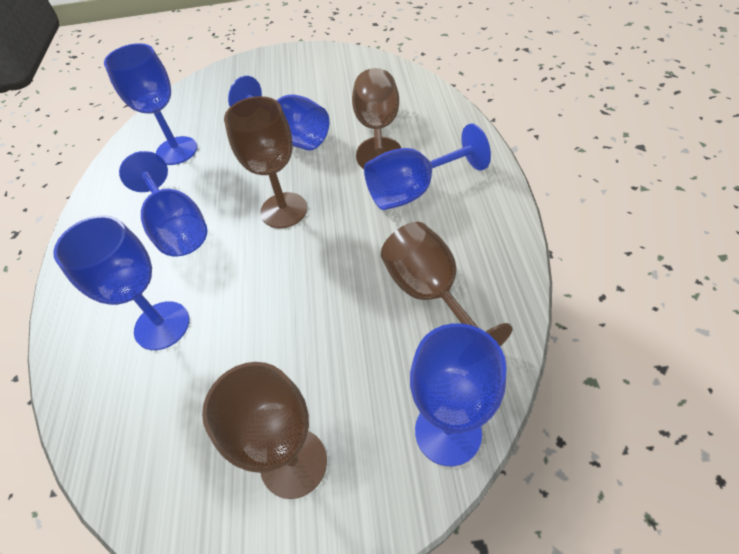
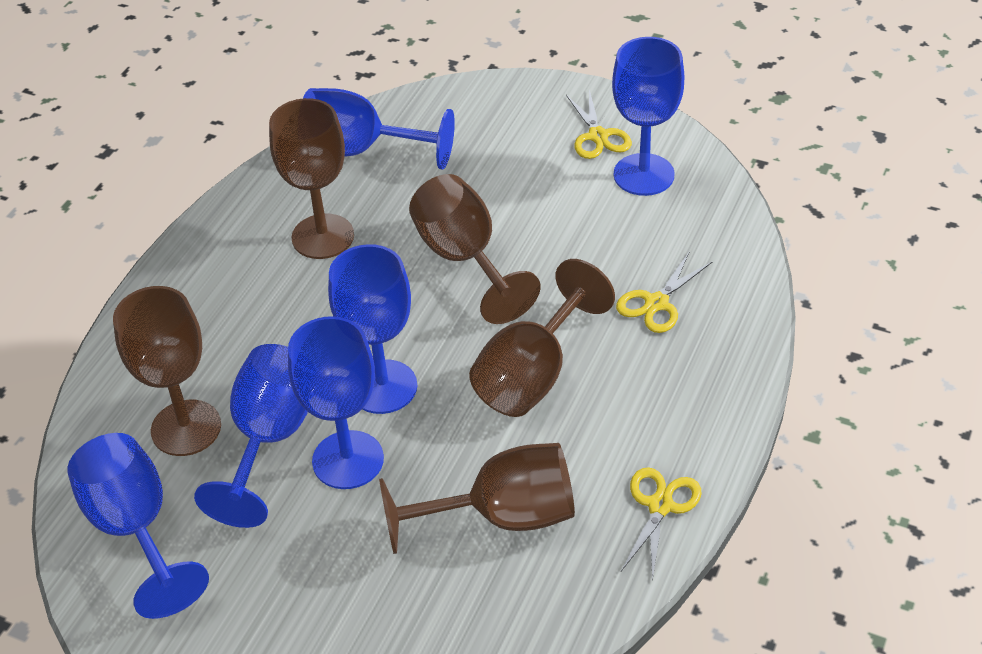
brown goblet: 4 -> 5
yellow scissors: 0 -> 3

